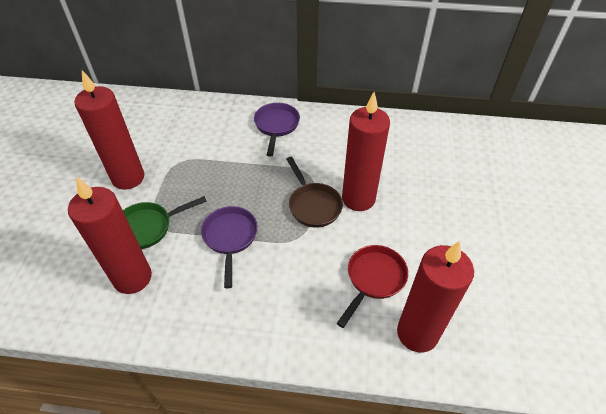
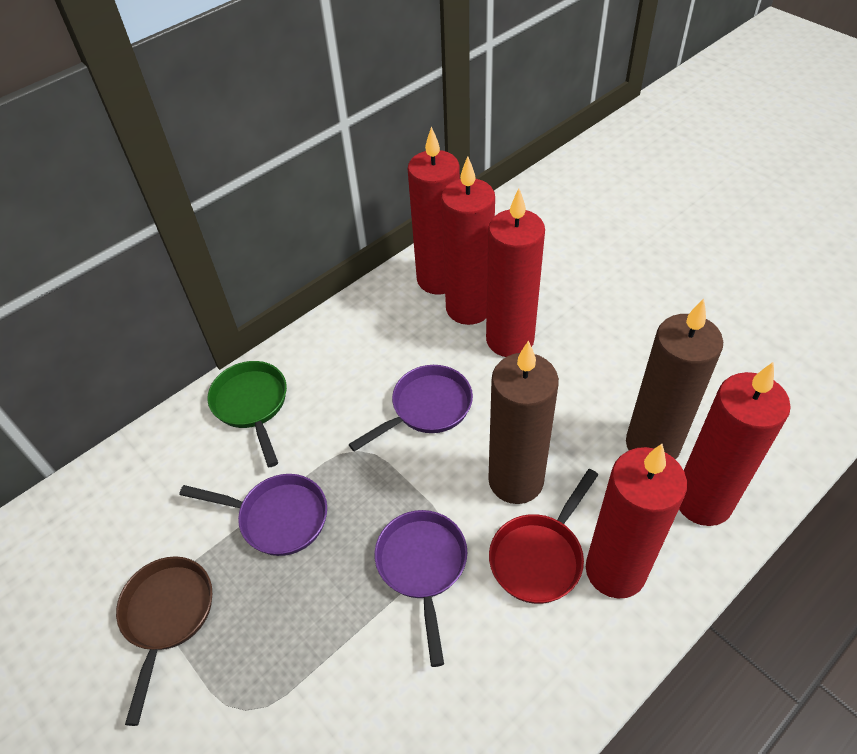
brown candle: 0 -> 2
purple pan: 2 -> 3
red candle: 4 -> 5

